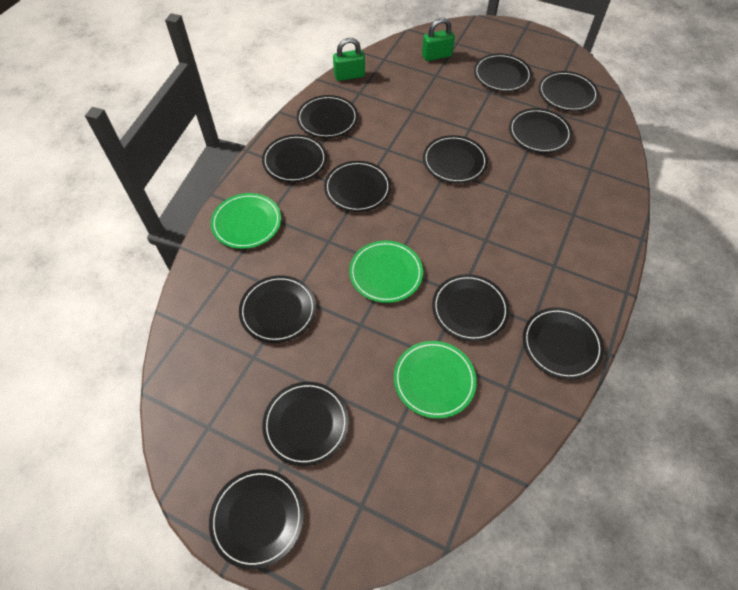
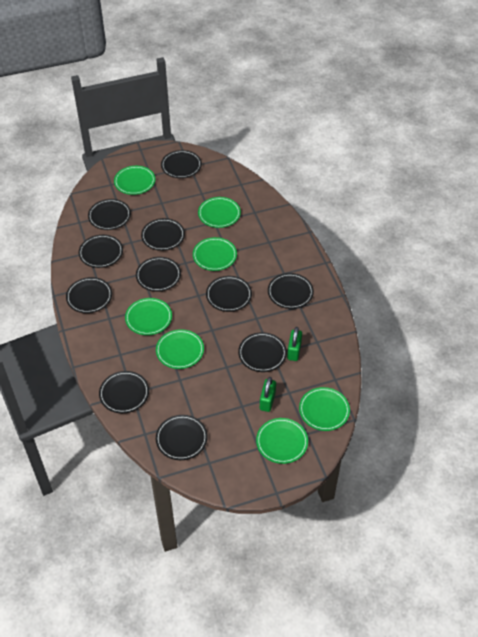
black plate: 12 -> 11
green plate: 3 -> 7

